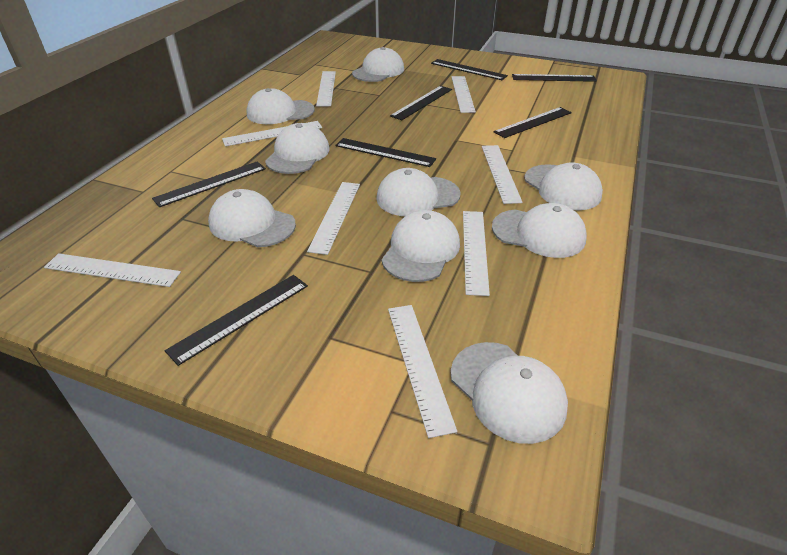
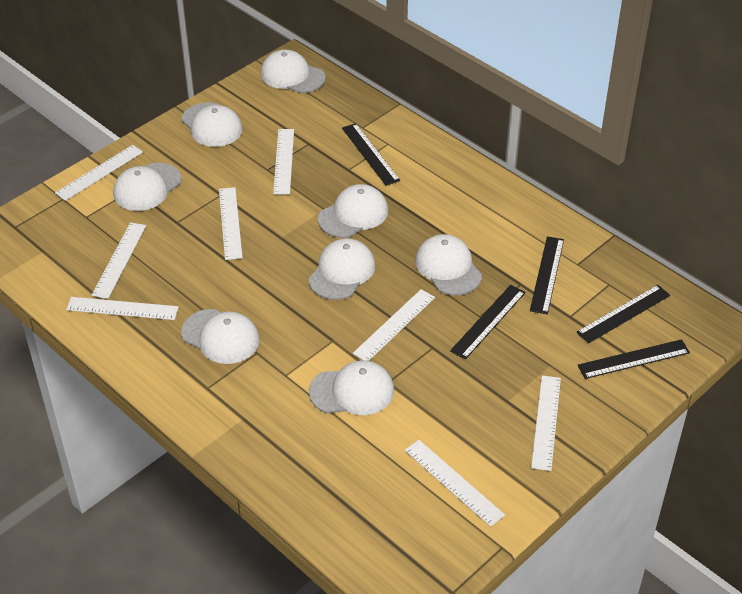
black ruler: 7 -> 5
white cap: 9 -> 8

